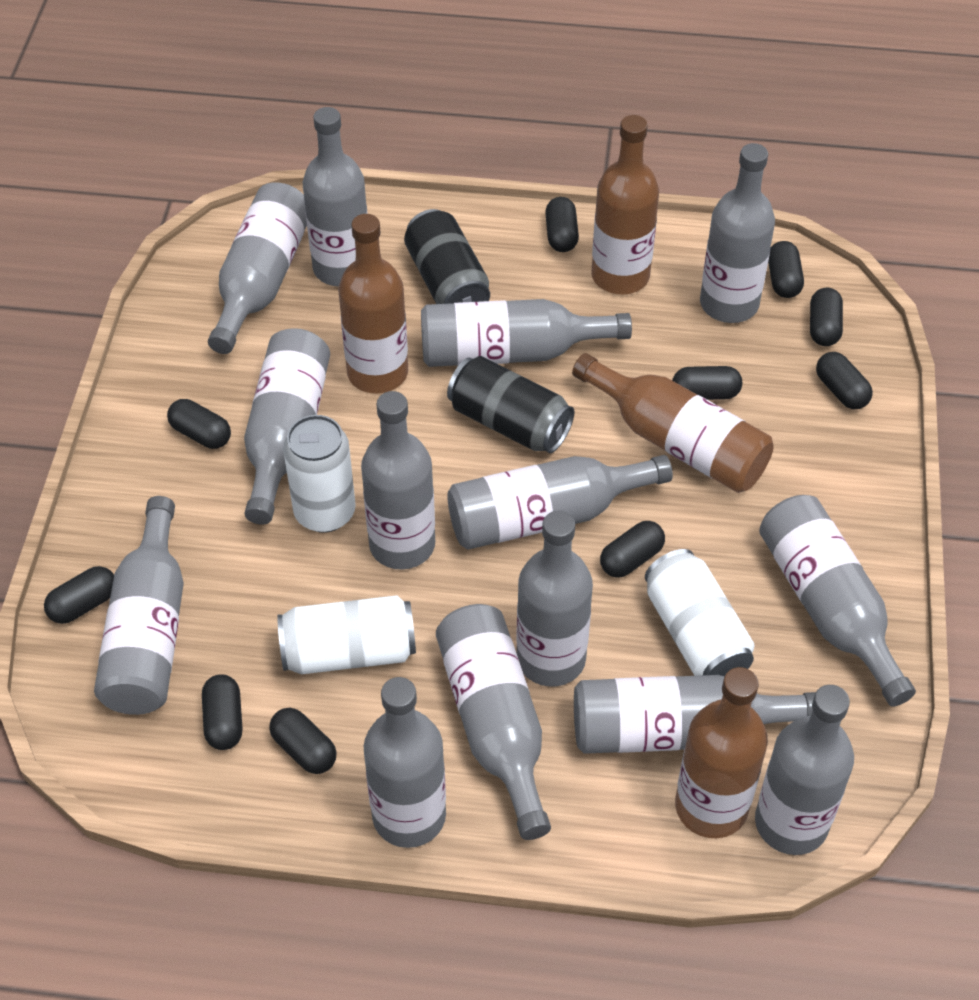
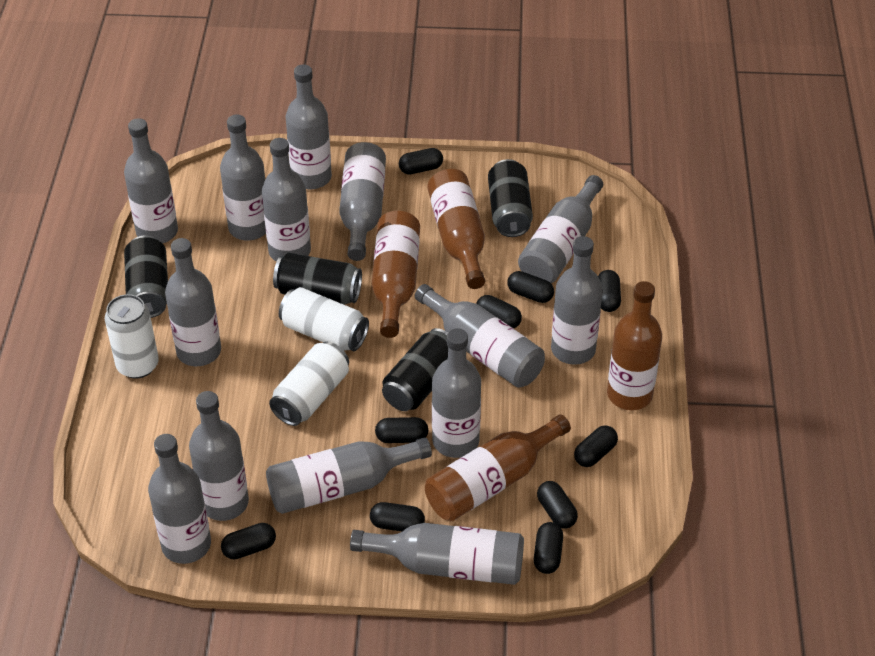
black can: 2 -> 4

